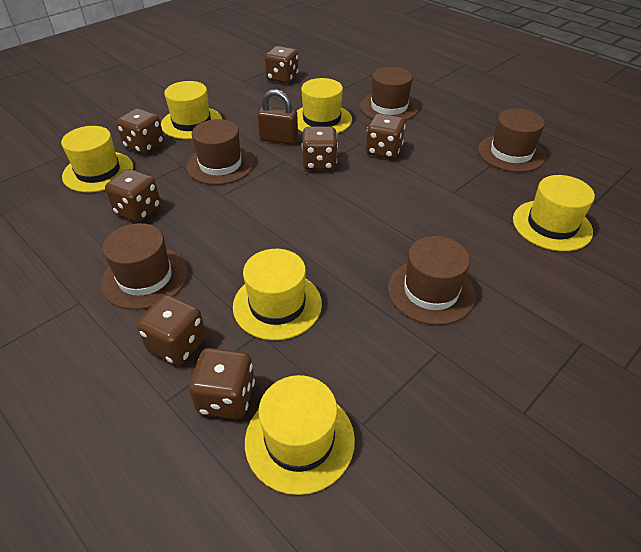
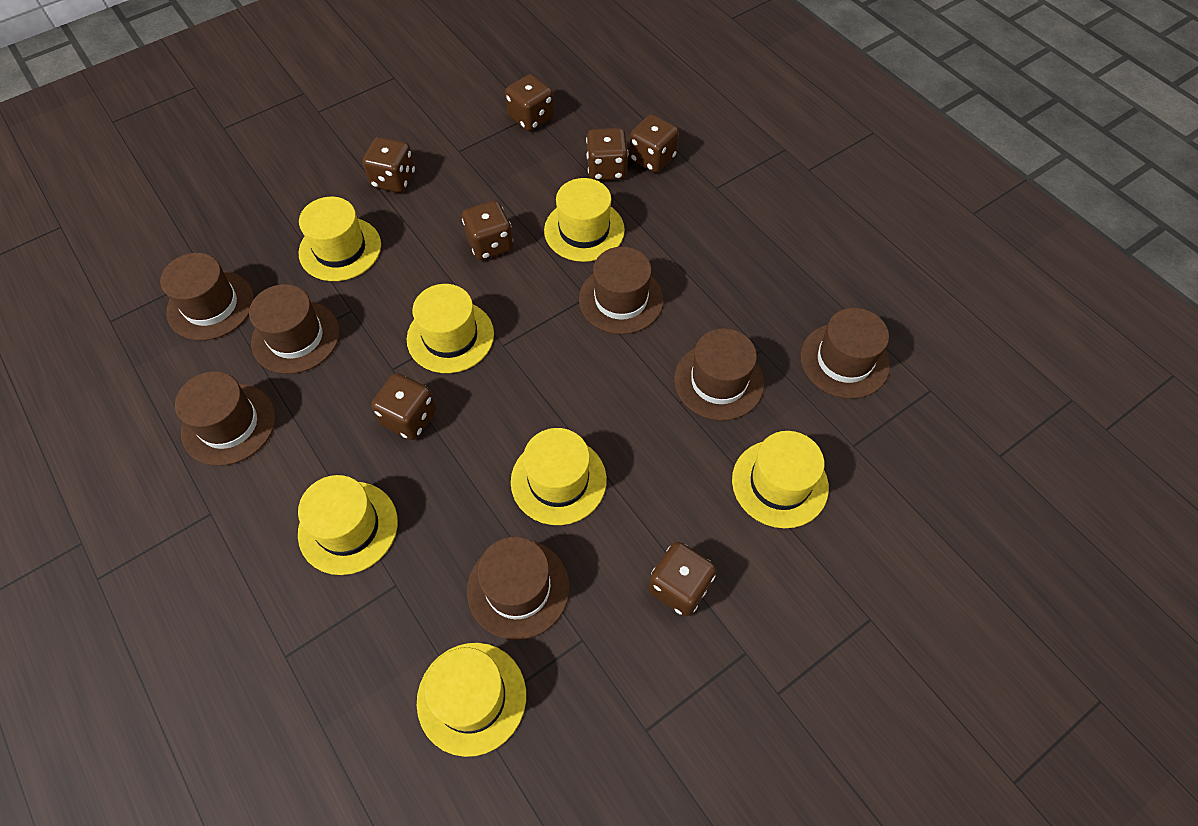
brown hat: 5 -> 7
brown padlock: 1 -> 0
yellow hat: 6 -> 7

